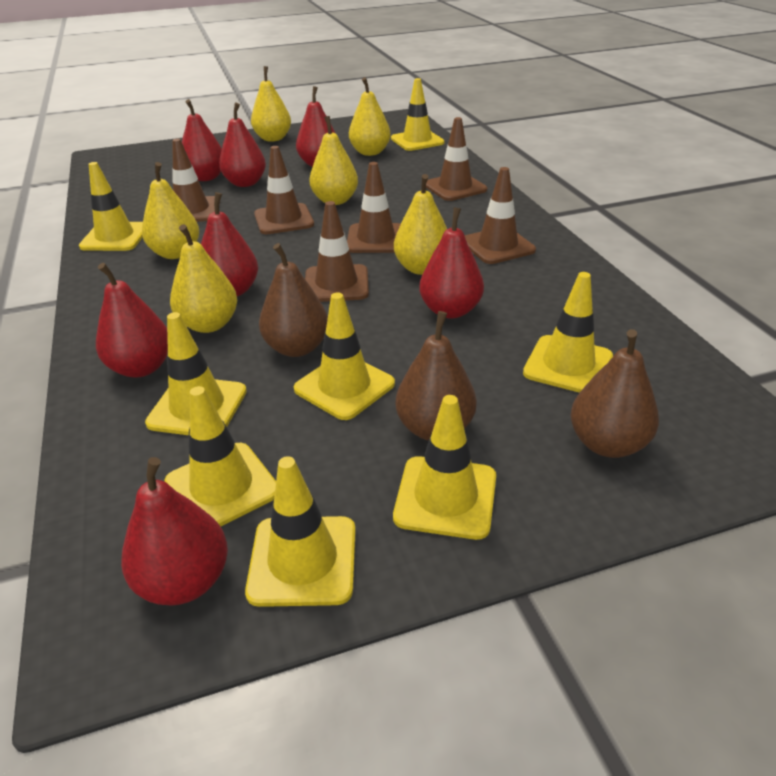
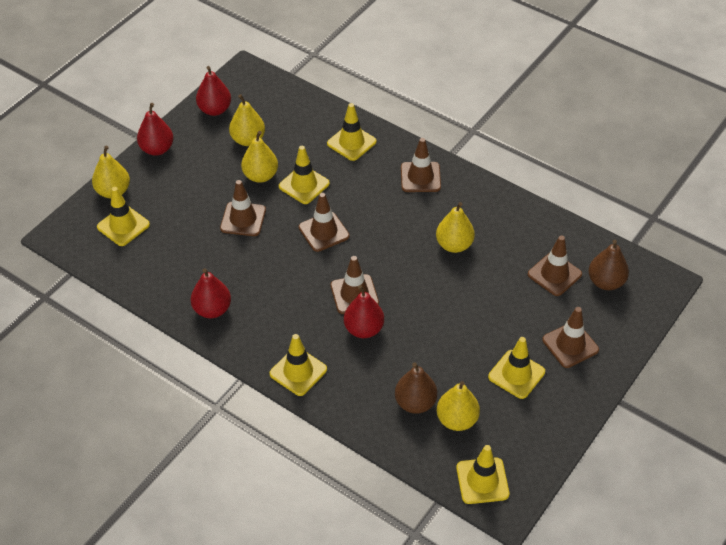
brown pear: 3 -> 2
red pear: 7 -> 4
yellow pear: 6 -> 5
yellow traffic cone: 8 -> 6

